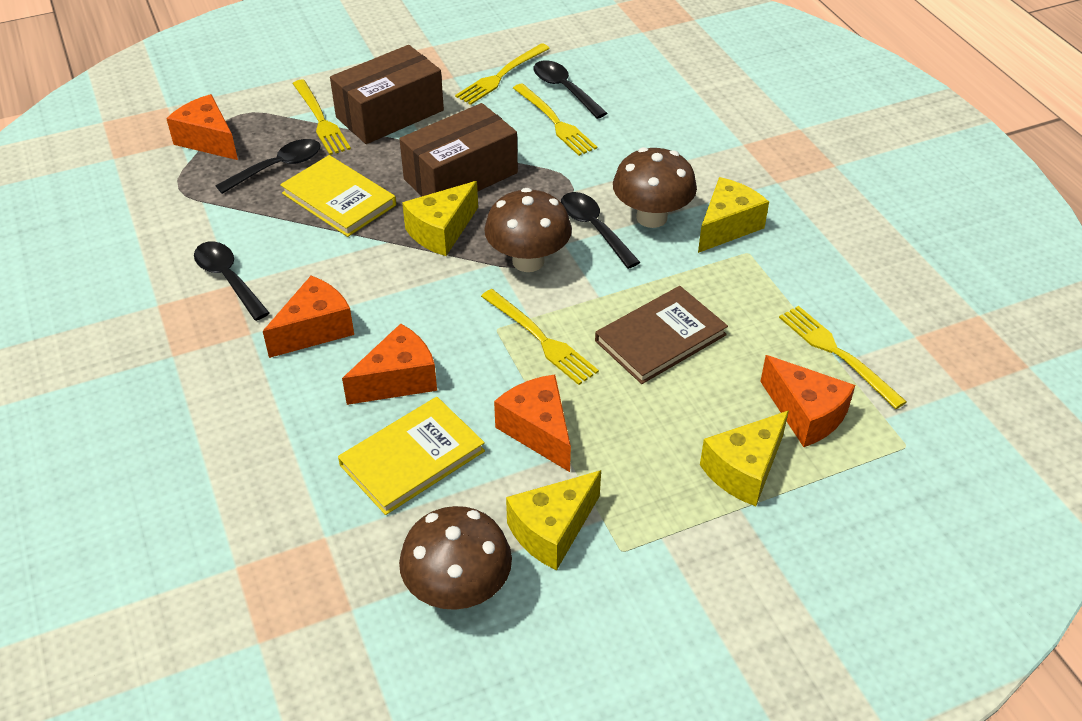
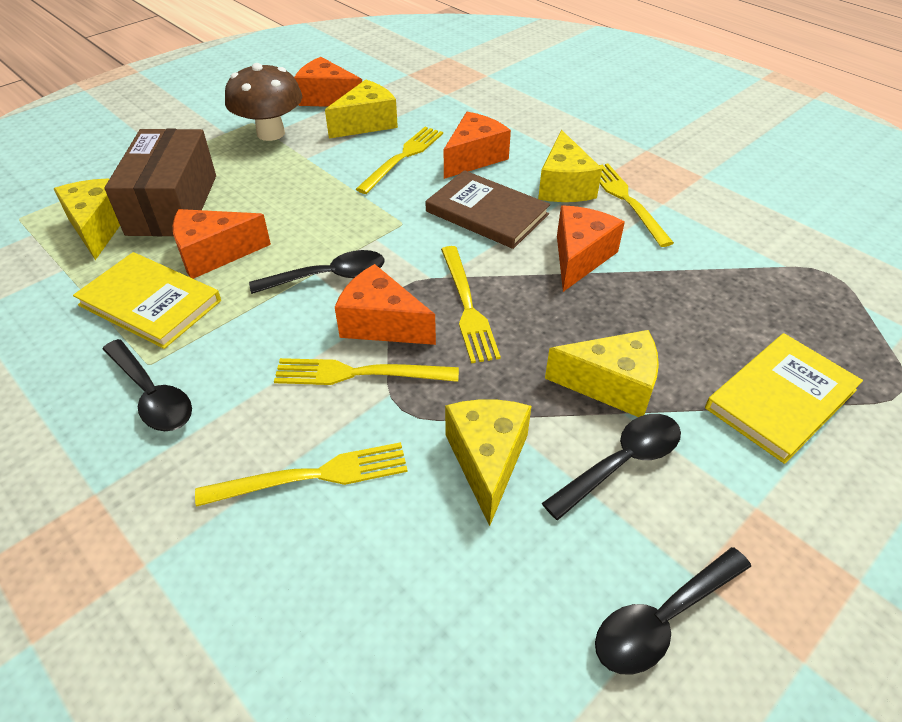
brown box: 2 -> 1
brown mushroom: 3 -> 1
yellow cheese: 4 -> 5

